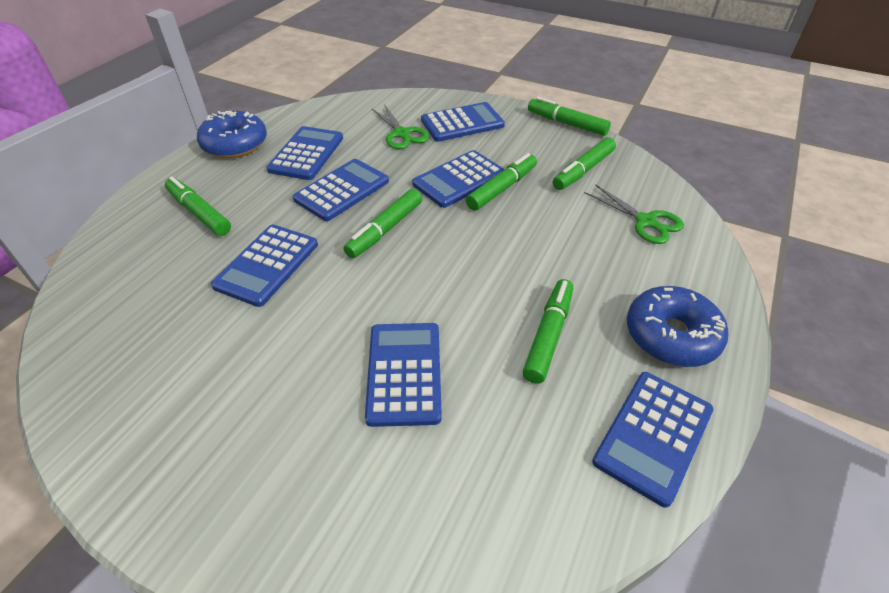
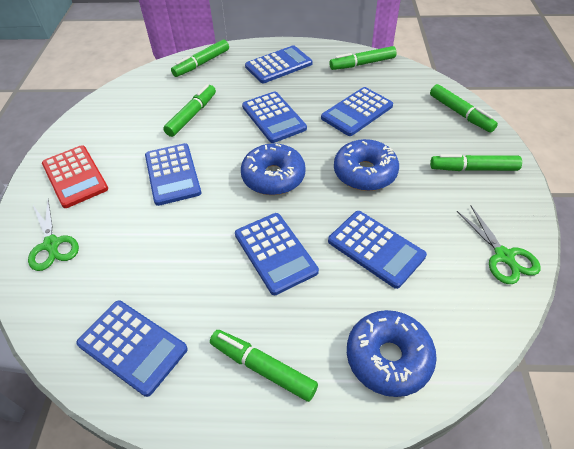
blue donut: 2 -> 3
red calculator: 0 -> 1

